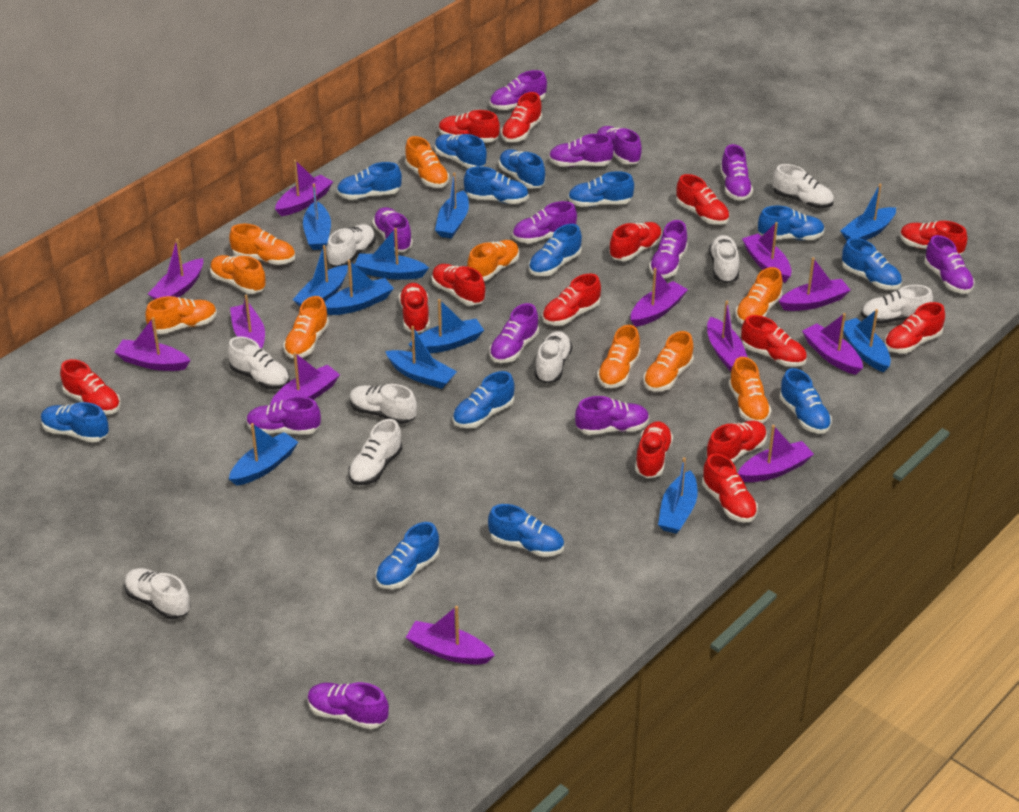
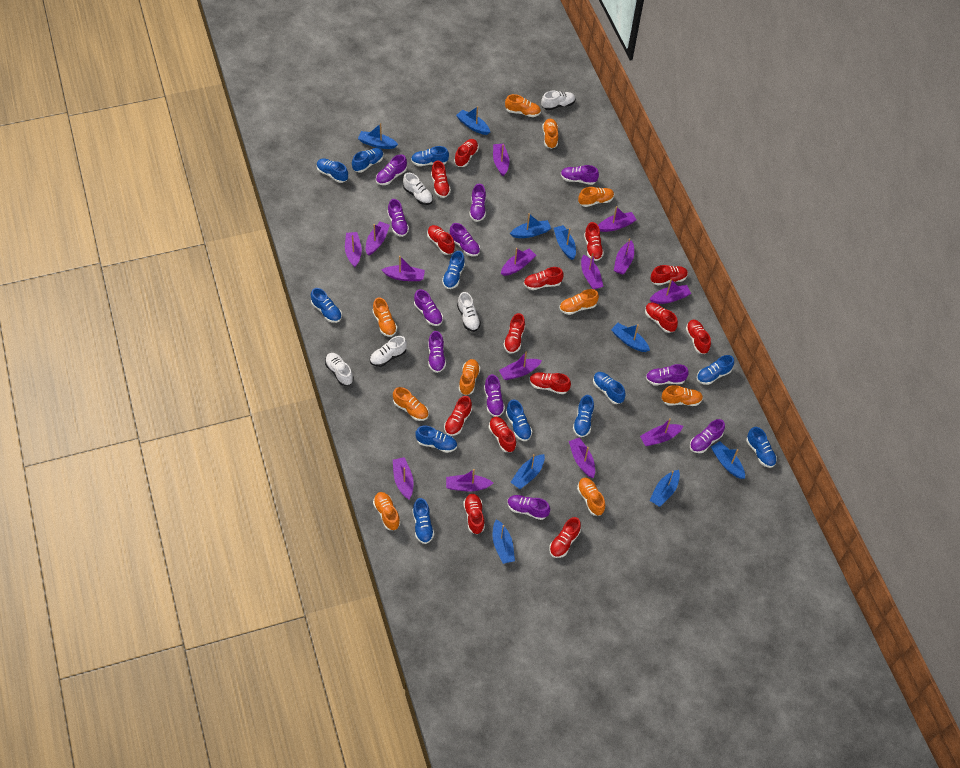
blue boat: 11 -> 9
blue shoe: 13 -> 12
purple boat: 12 -> 14
purple shoe: 12 -> 11
white shoe: 9 -> 5

